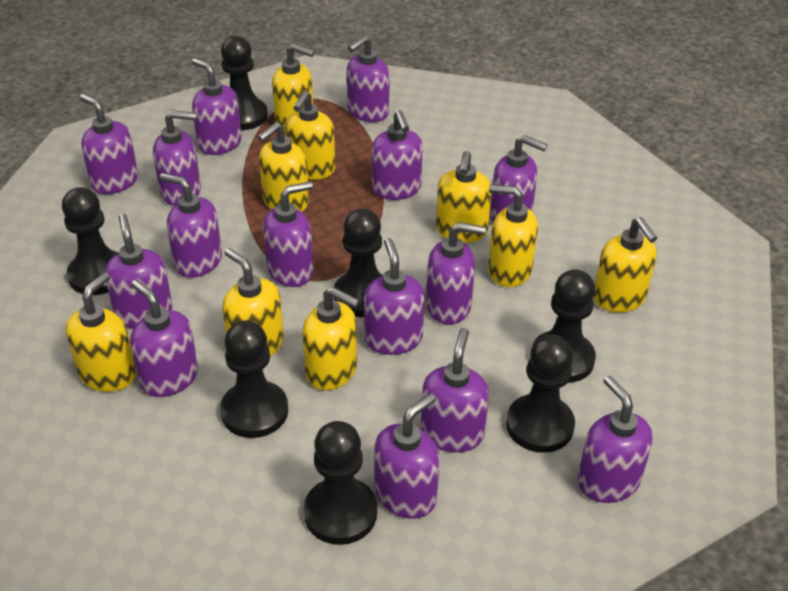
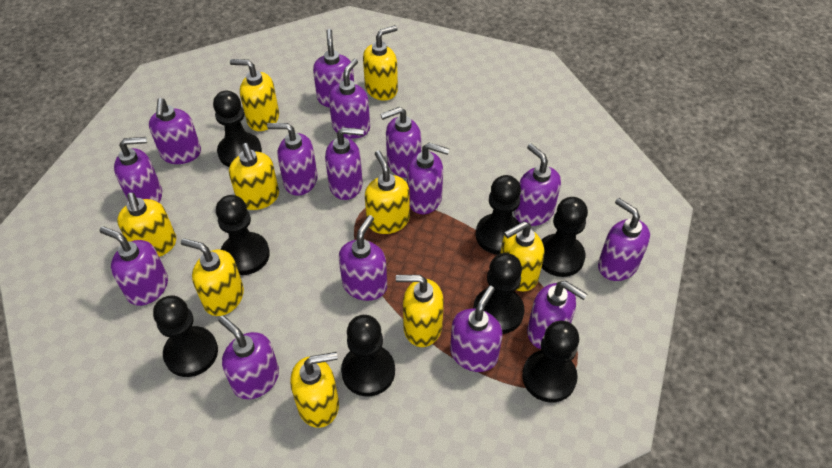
black pawn: 7 -> 8

